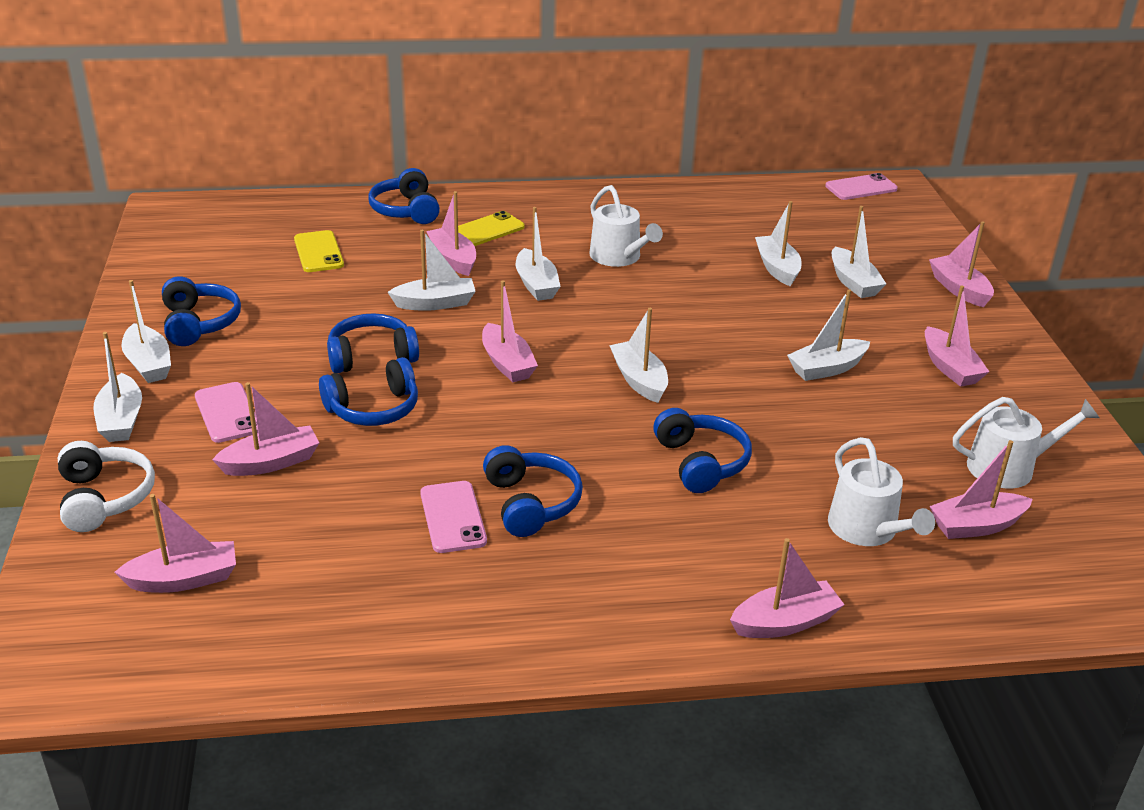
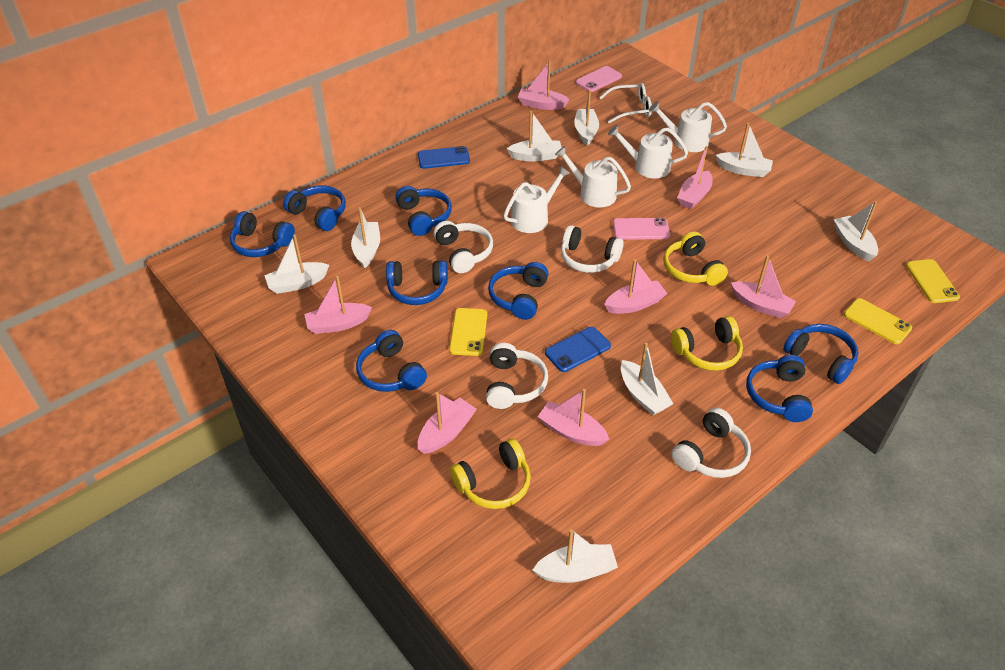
blue headphones: 6 -> 8
blue phone: 0 -> 2
pink boat: 8 -> 7
pink phone: 3 -> 2
white glasses: 0 -> 1
white headphones: 1 -> 4
white watering can: 3 -> 4
yellow headphones: 0 -> 3
yellow phone: 2 -> 3

